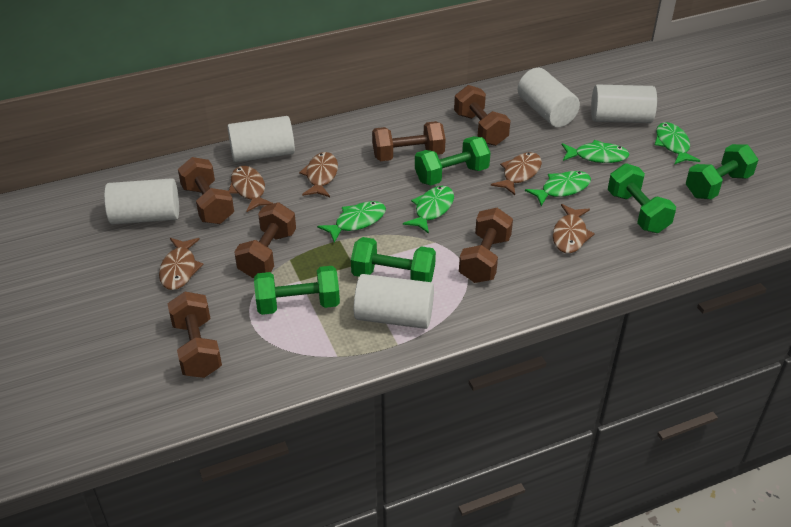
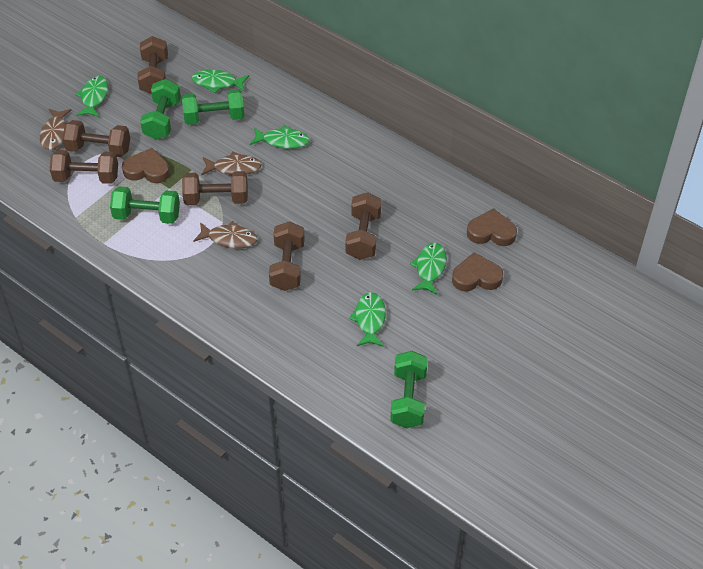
brown fish: 5 -> 3
brown heart: 0 -> 3
green dumbbell: 5 -> 4
white cylinder: 5 -> 0

